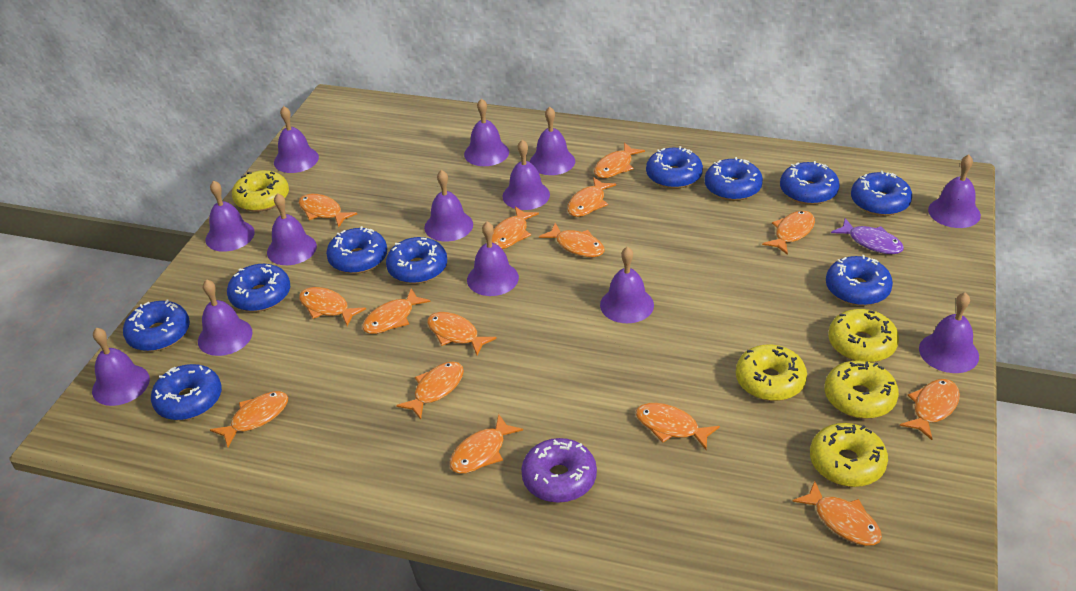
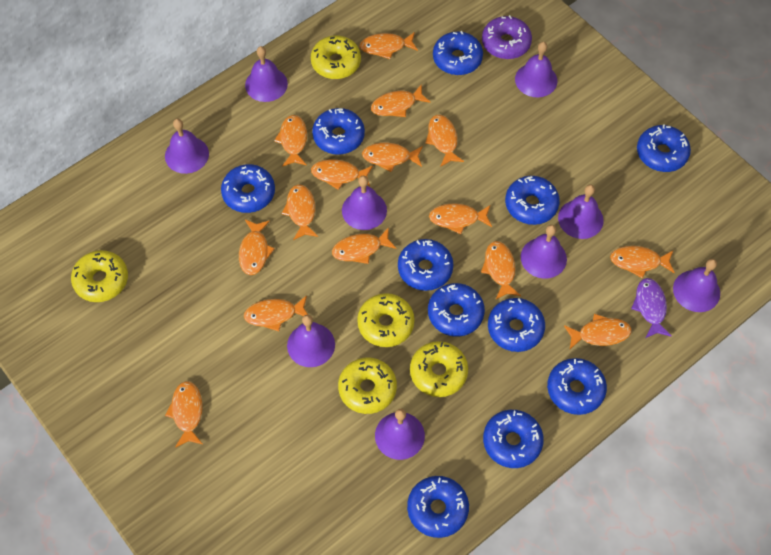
blue donut: 10 -> 11
purple bell: 13 -> 9

